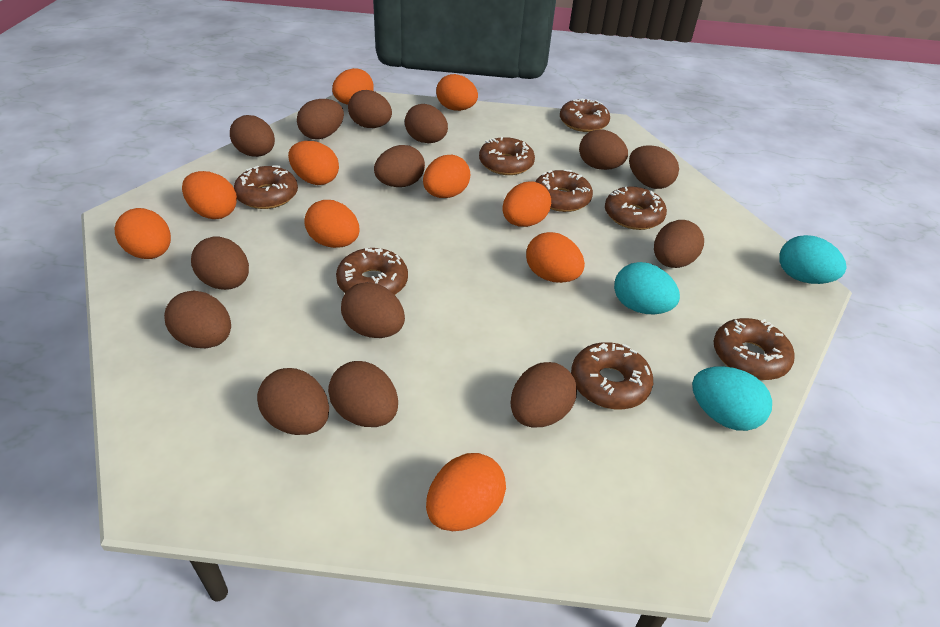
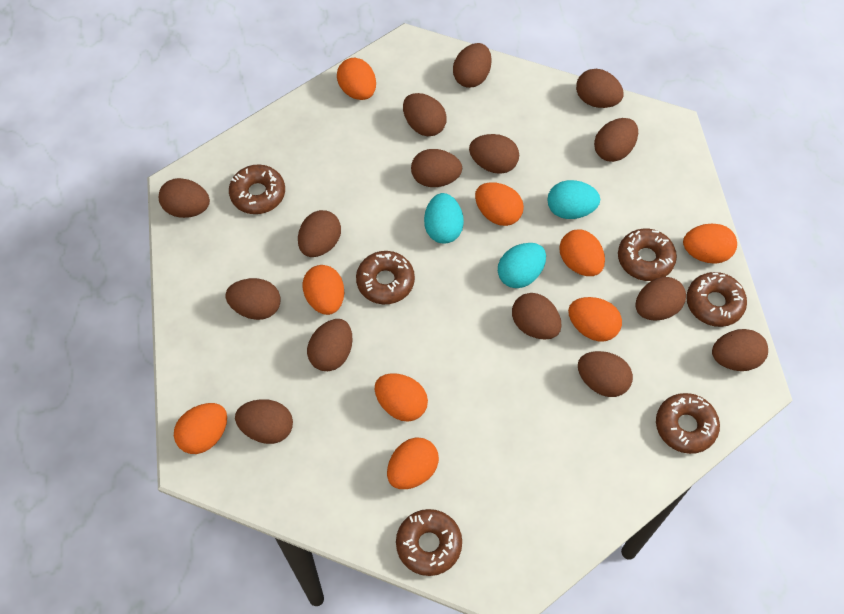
brown donut: 8 -> 6
brown egg: 14 -> 15
orange egg: 10 -> 9

